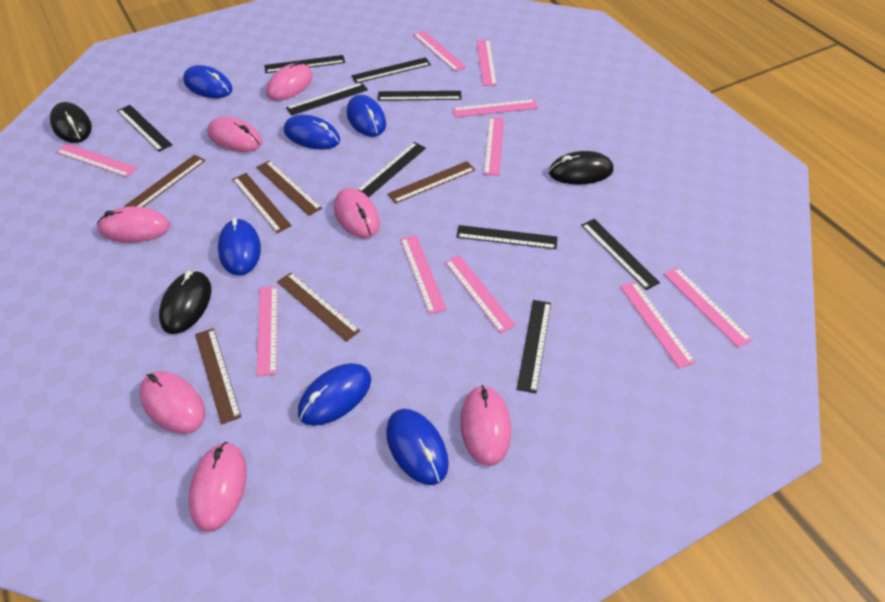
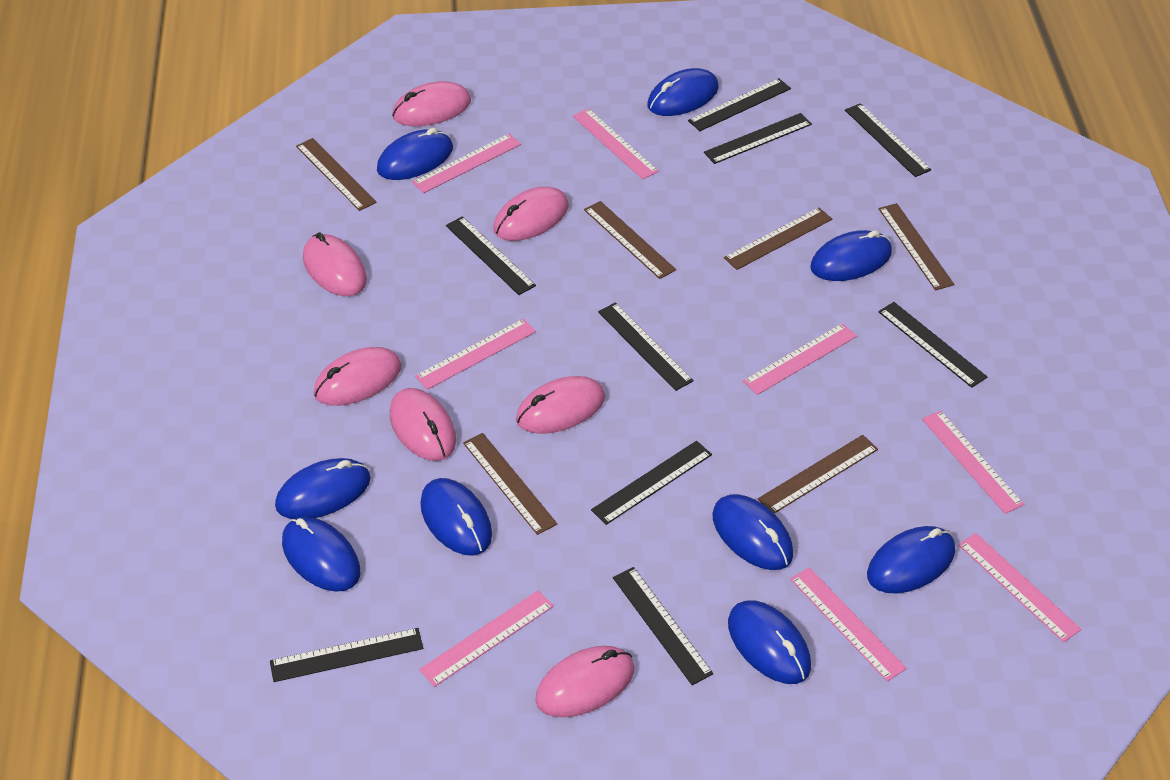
black mouse: 3 -> 0
blue mouse: 6 -> 9
pink ruler: 10 -> 8

